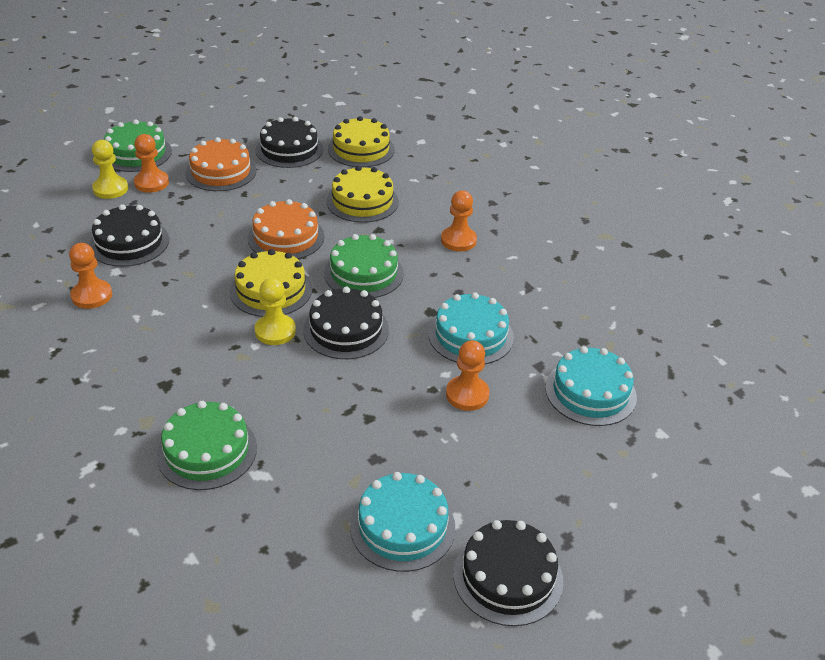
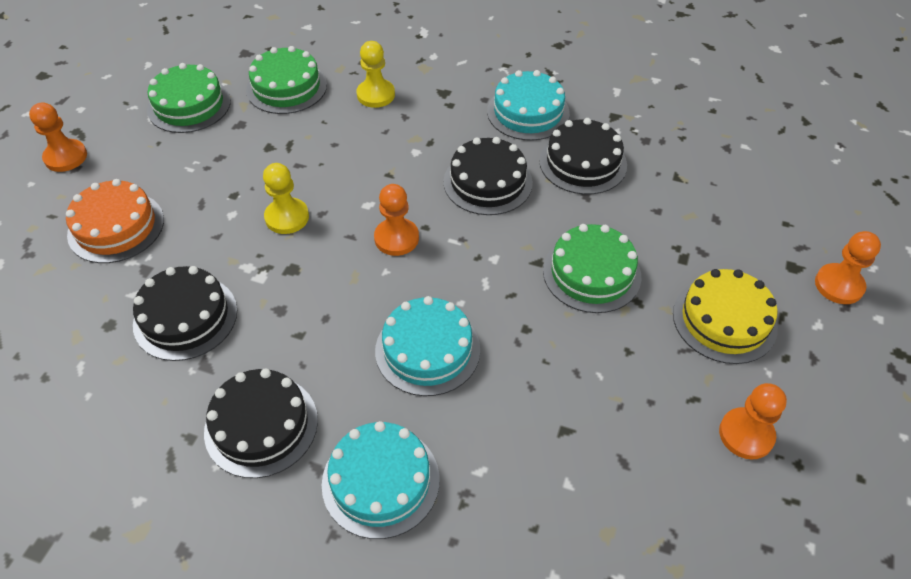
orange cake: 2 -> 1
yellow cake: 3 -> 1

